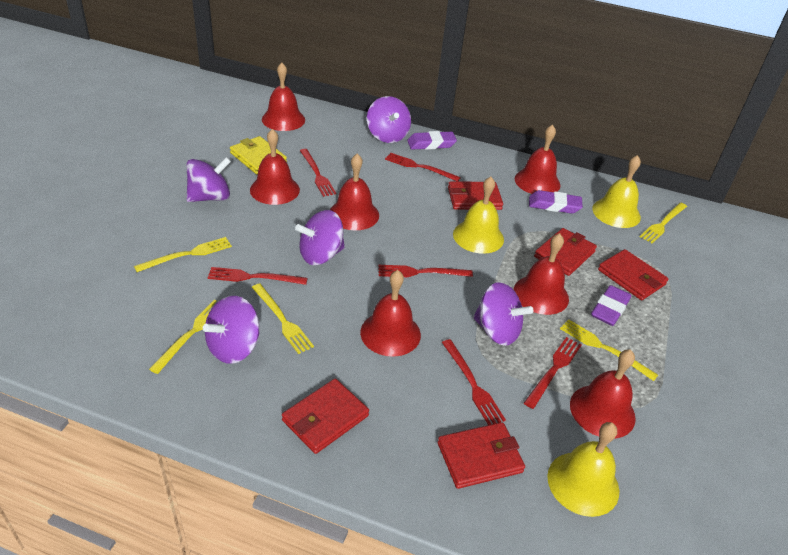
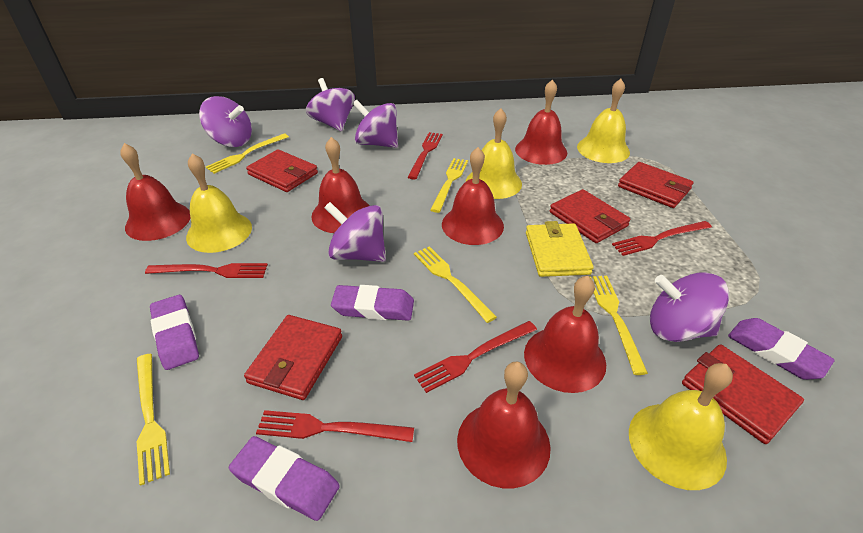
purple eraser: 3 -> 4
red bell: 7 -> 6
red fork: 6 -> 5
yellow bell: 3 -> 4

